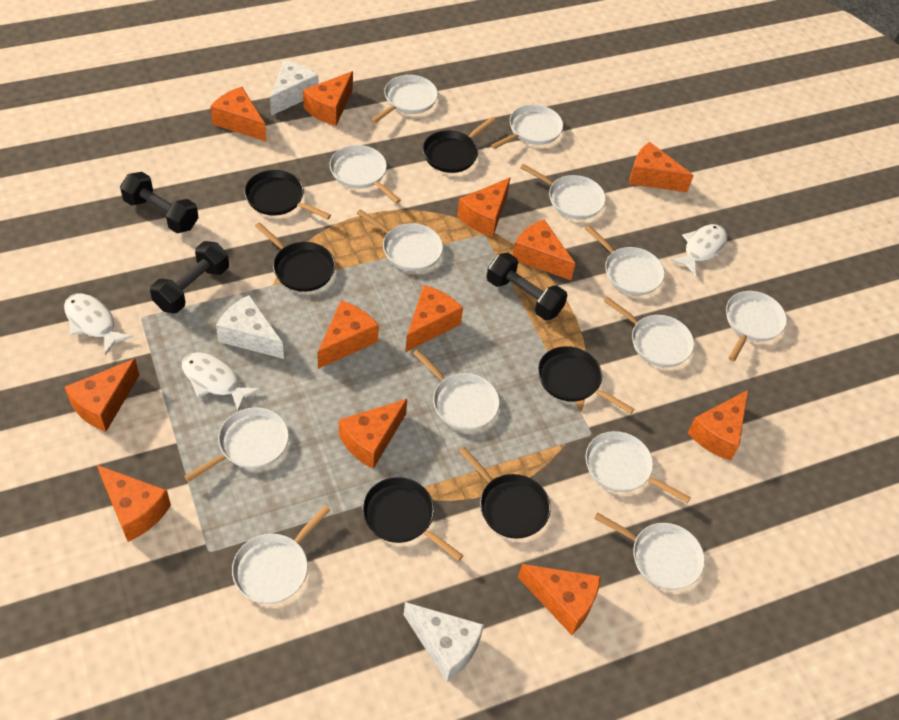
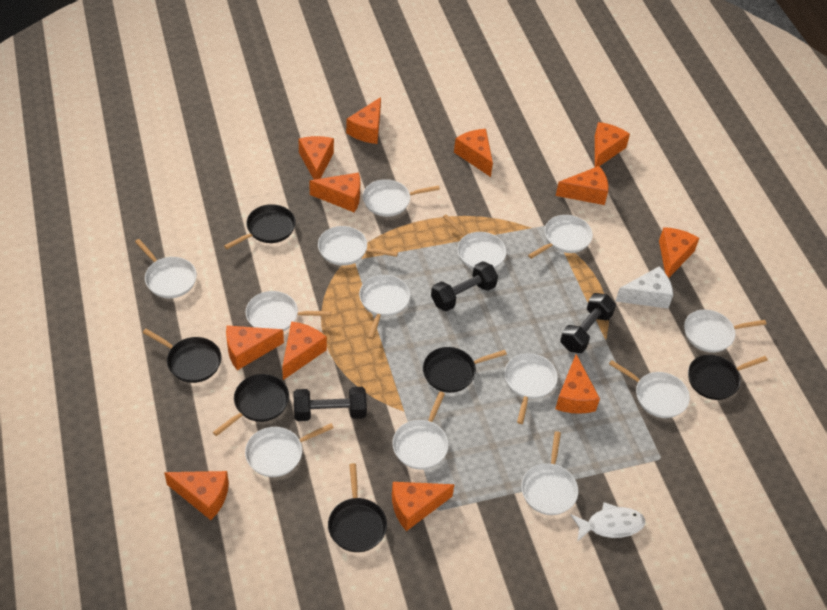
white cheese: 3 -> 1
white fish: 3 -> 1

